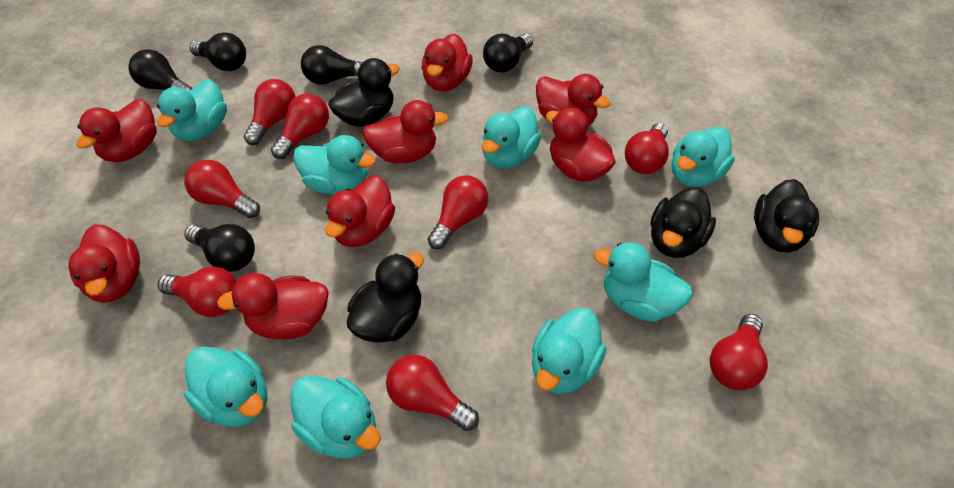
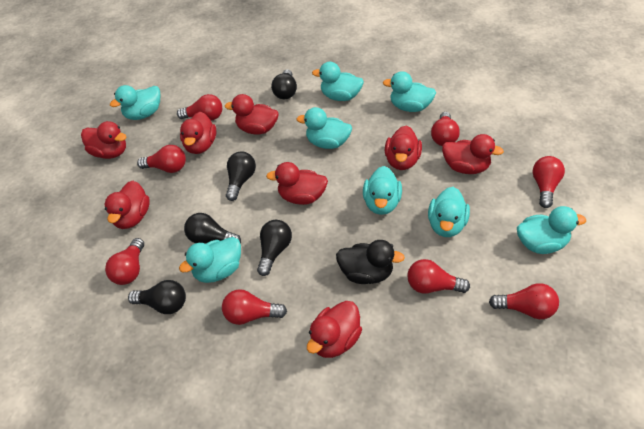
black duck: 4 -> 1

